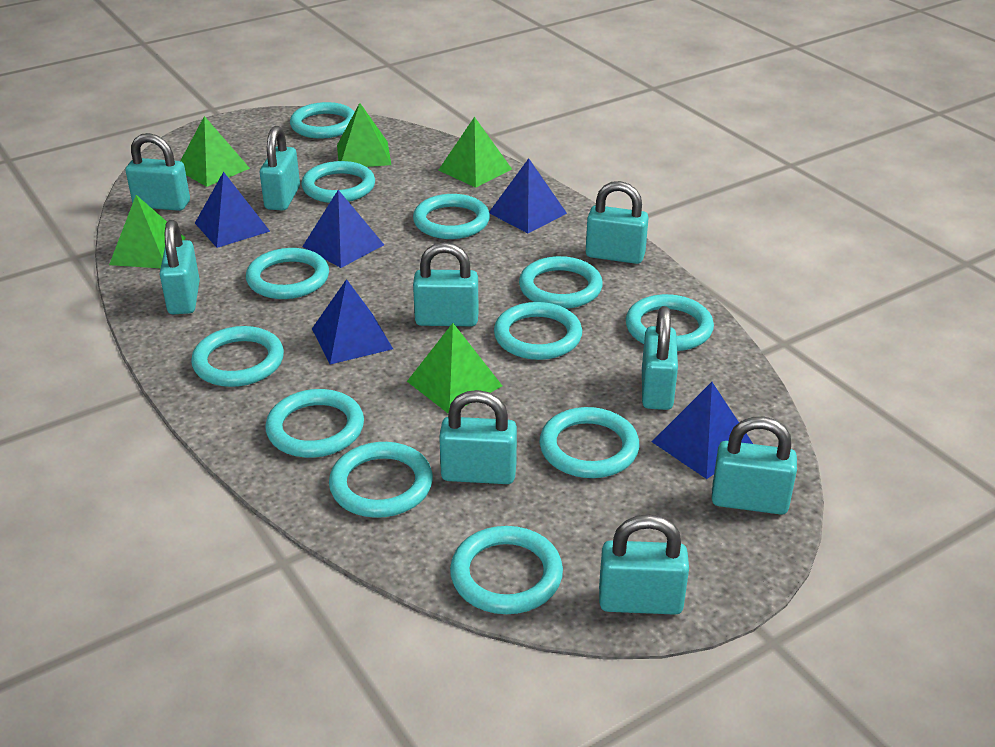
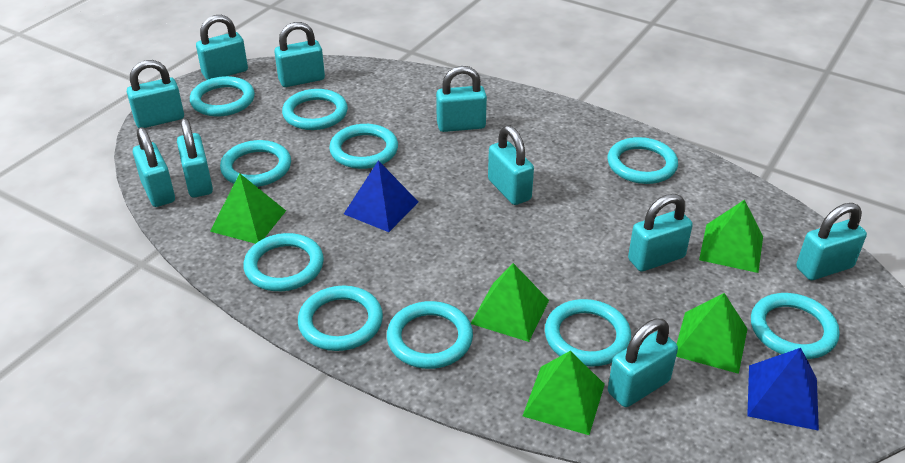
blue pyramid: 5 -> 2
turquoise padlock: 9 -> 10
turquoise ring: 12 -> 10

